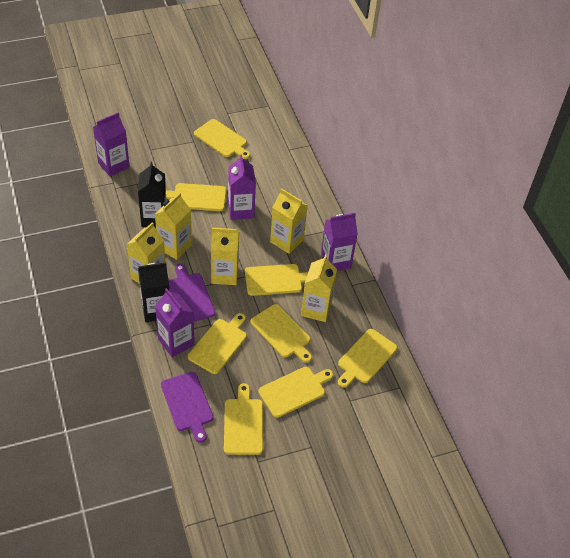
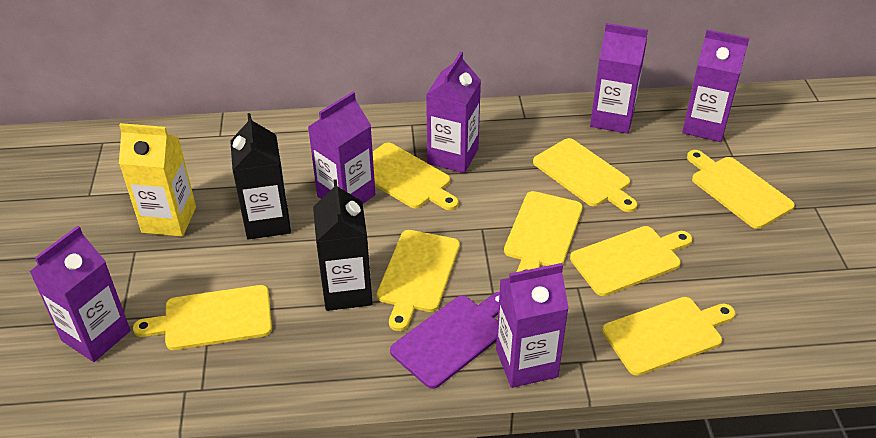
purple carton: 4 -> 6
purple cutting board: 2 -> 1
yellow carton: 5 -> 1

